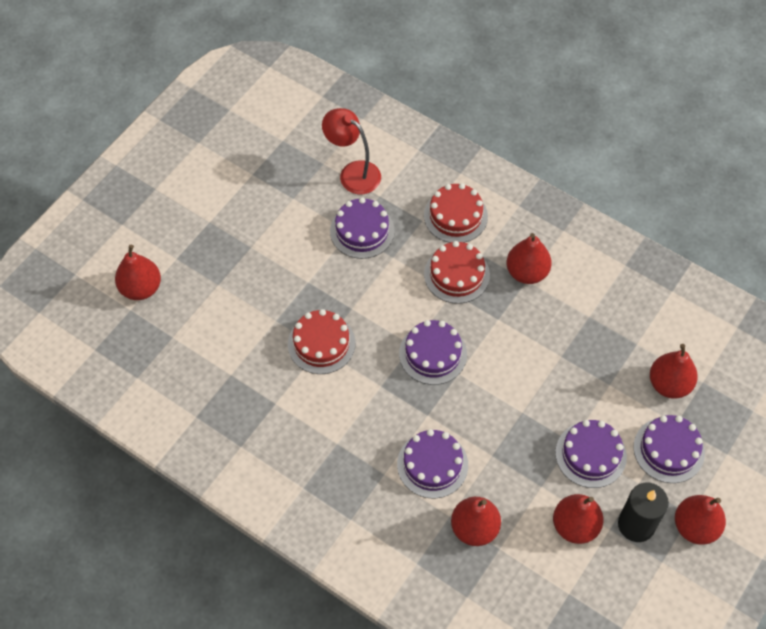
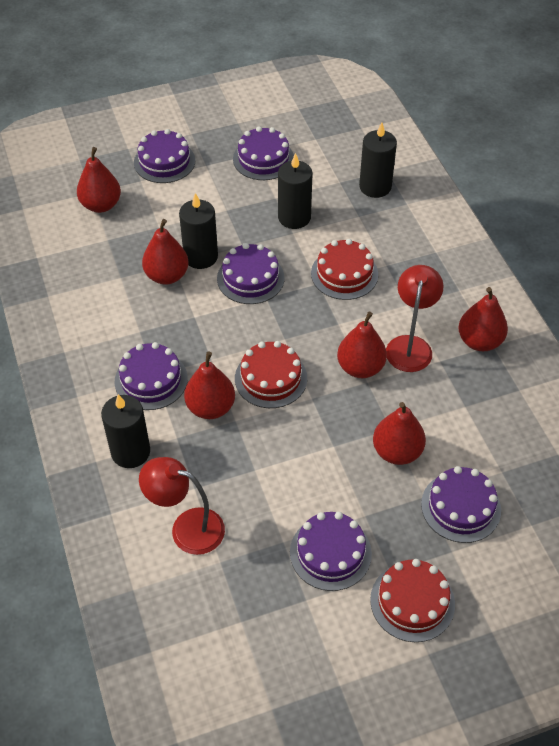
black candle: 1 -> 4
purple cake: 5 -> 6
red lamp: 1 -> 2

